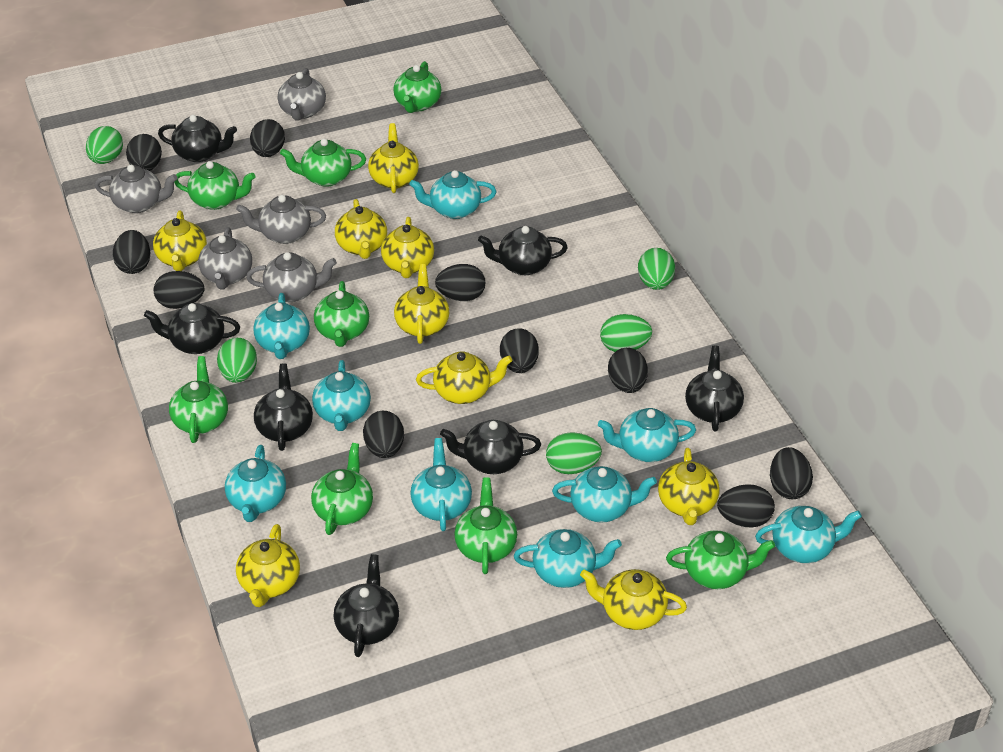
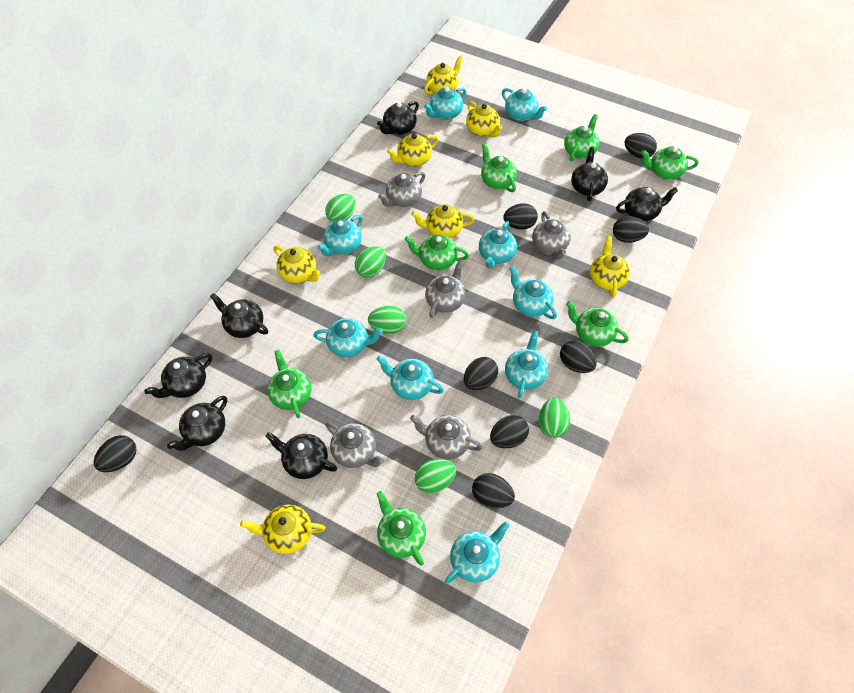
black egg: 10 -> 8
green teapot: 8 -> 7
yellow teapot: 9 -> 7

